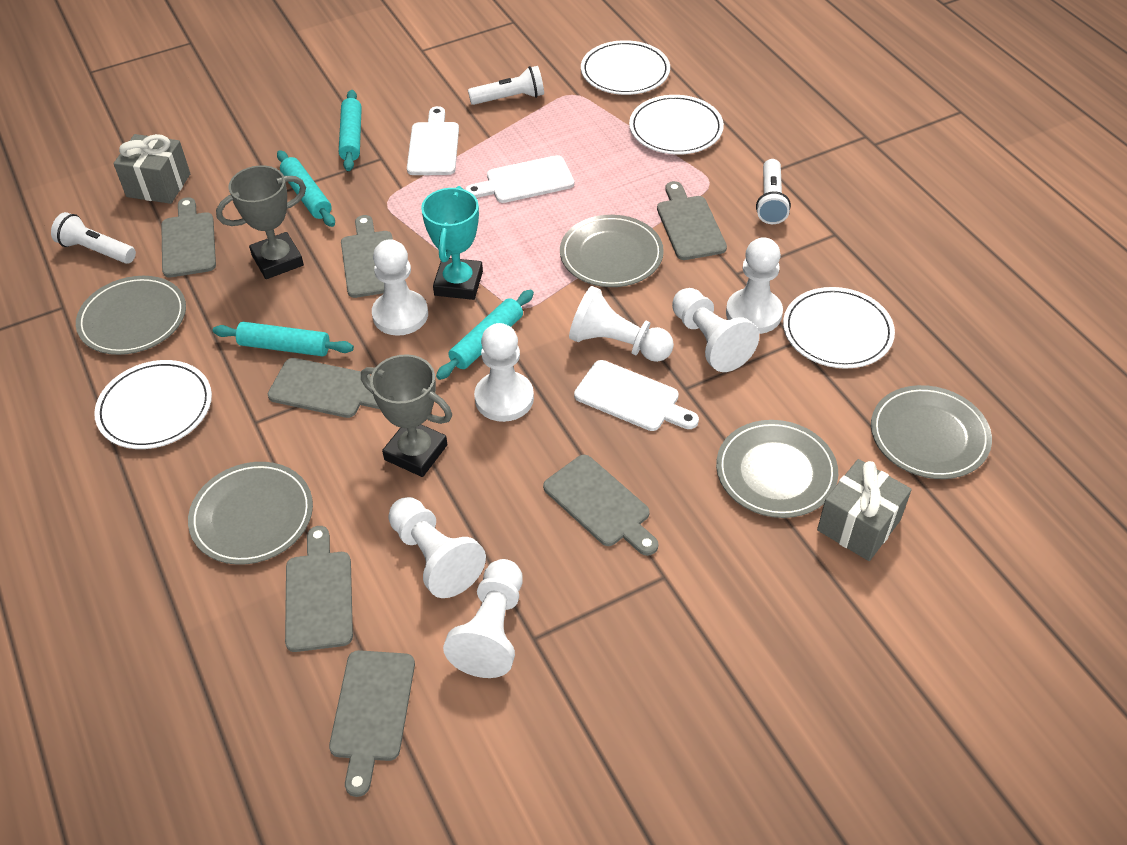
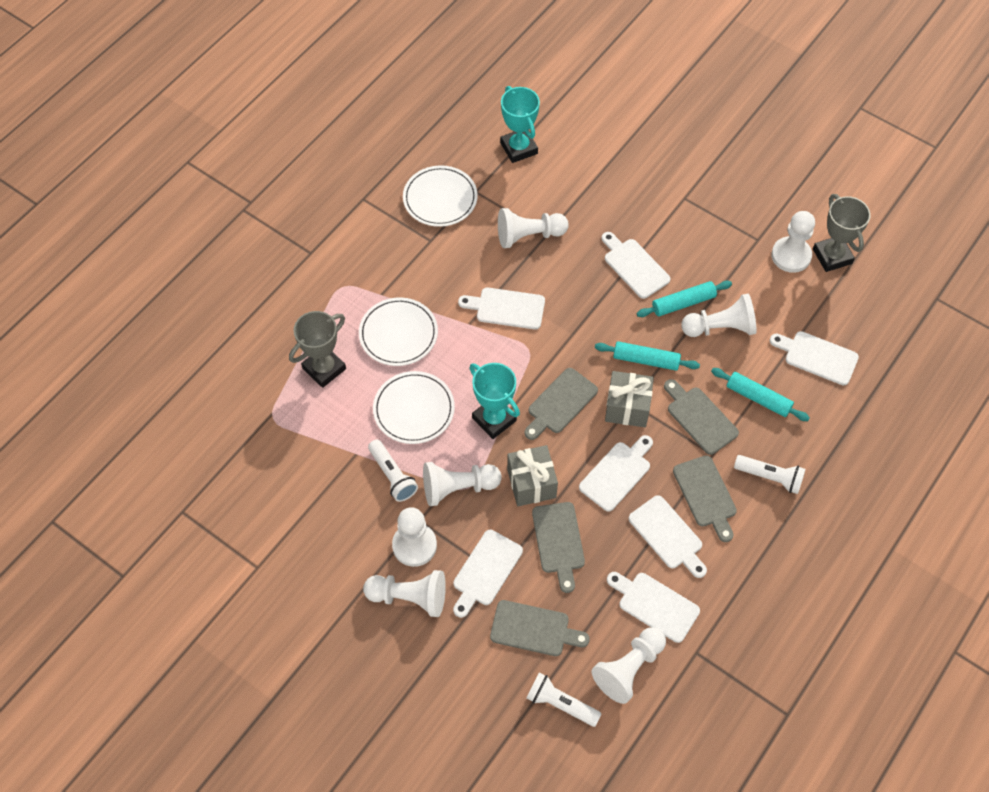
grey cutting board: 7 -> 5
grey plate: 5 -> 0
turquoise rolling pin: 4 -> 3
turquoise trophy: 1 -> 2
white cutting board: 3 -> 7
white plate: 4 -> 3

